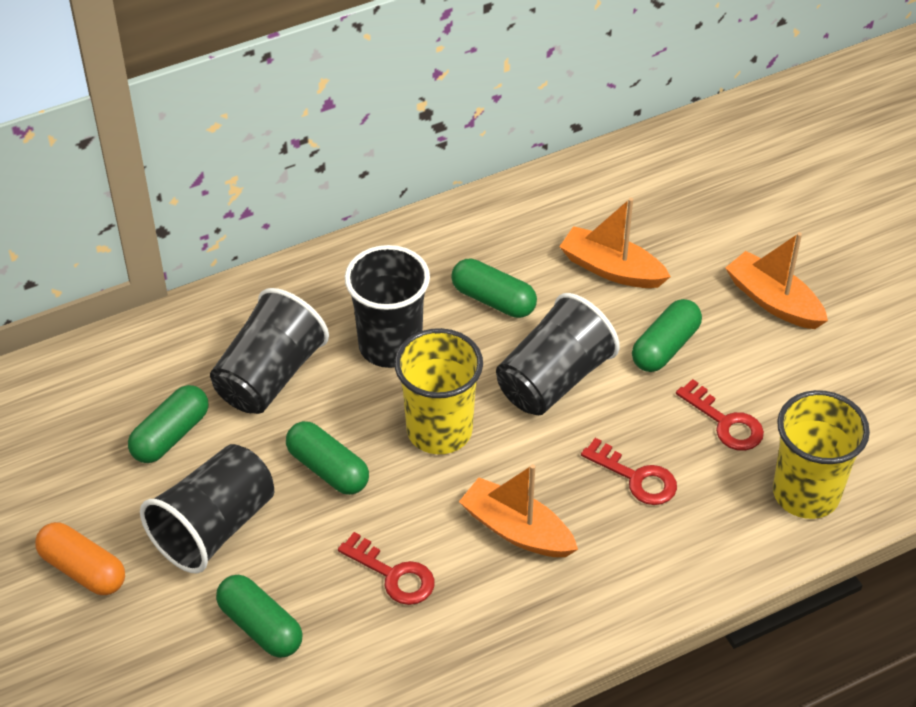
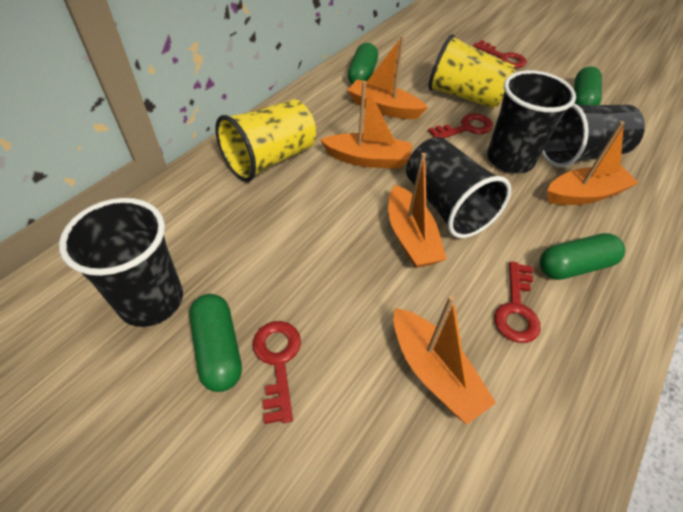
green capsule: 5 -> 4
orange boat: 3 -> 5
orange capsule: 1 -> 0
red key: 3 -> 4

